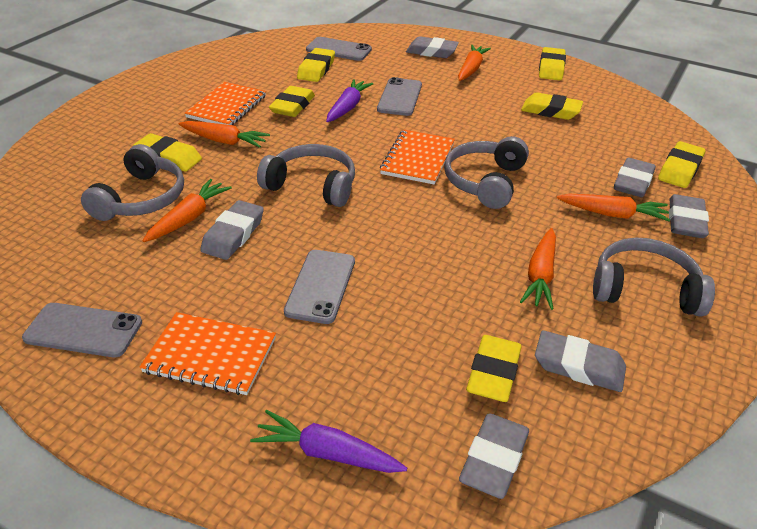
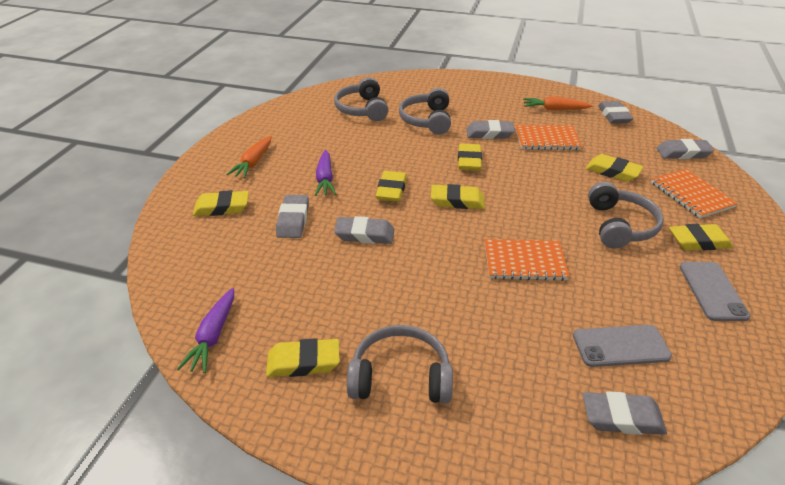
grey phone: 4 -> 2
orange carrot: 5 -> 2

